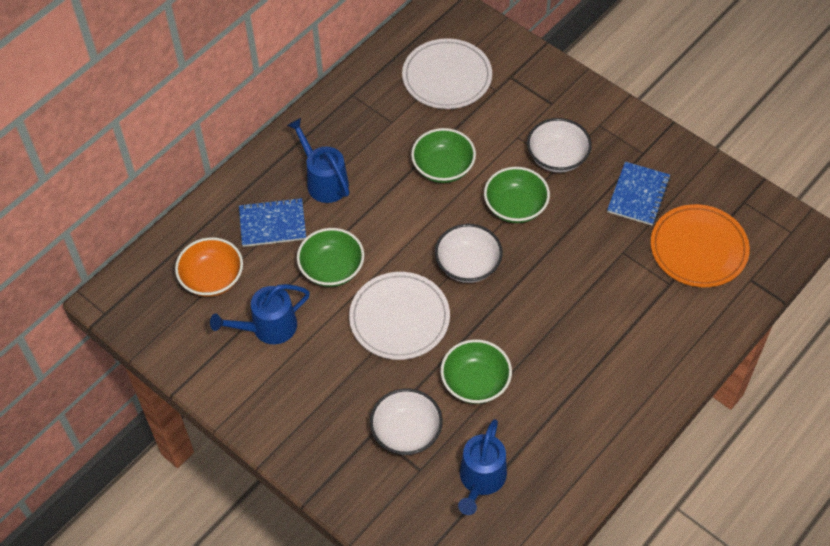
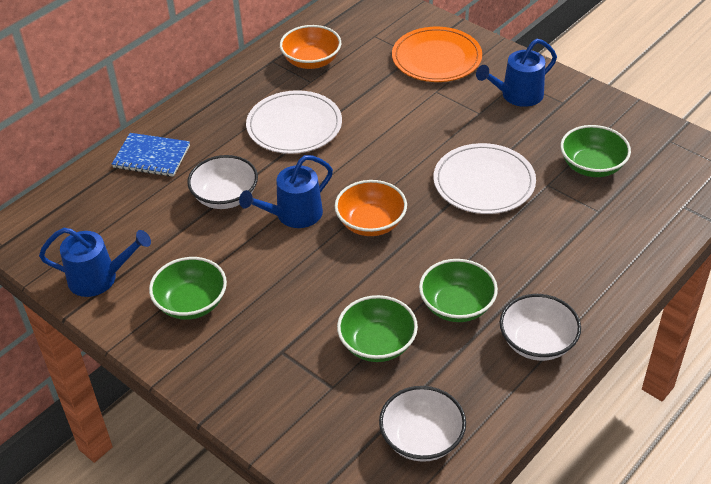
blue notebook: 2 -> 1
orange bowl: 1 -> 2

